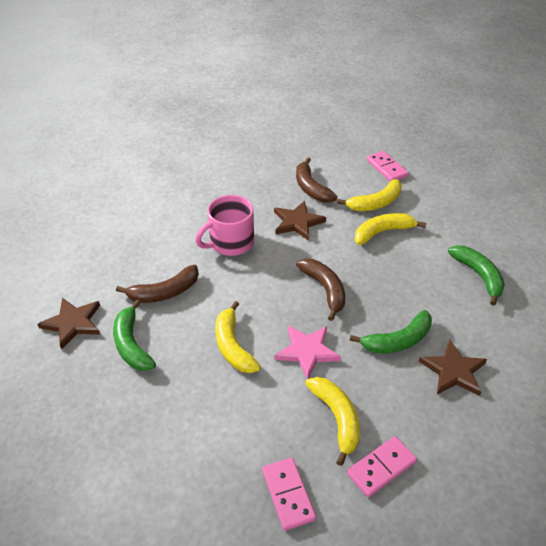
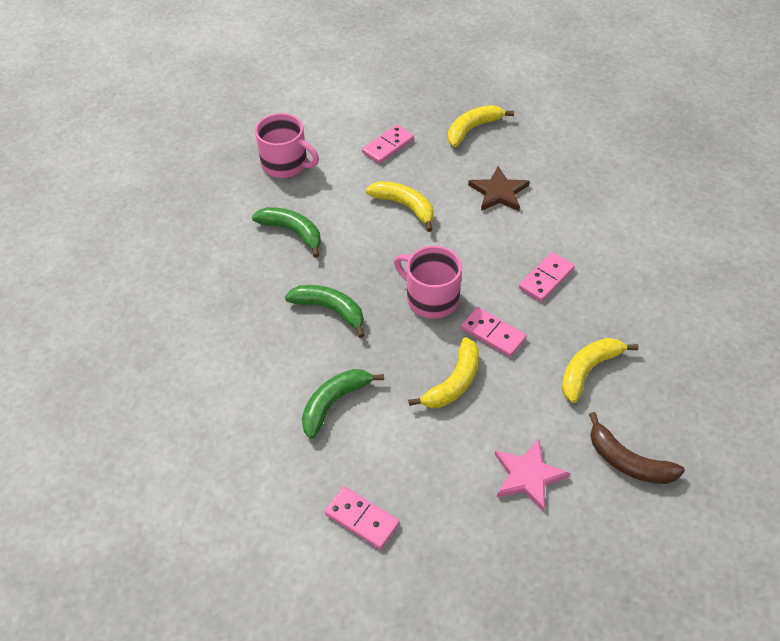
brown banana: 3 -> 1
brown star: 3 -> 1
pink domino: 3 -> 4
pink mug: 1 -> 2

